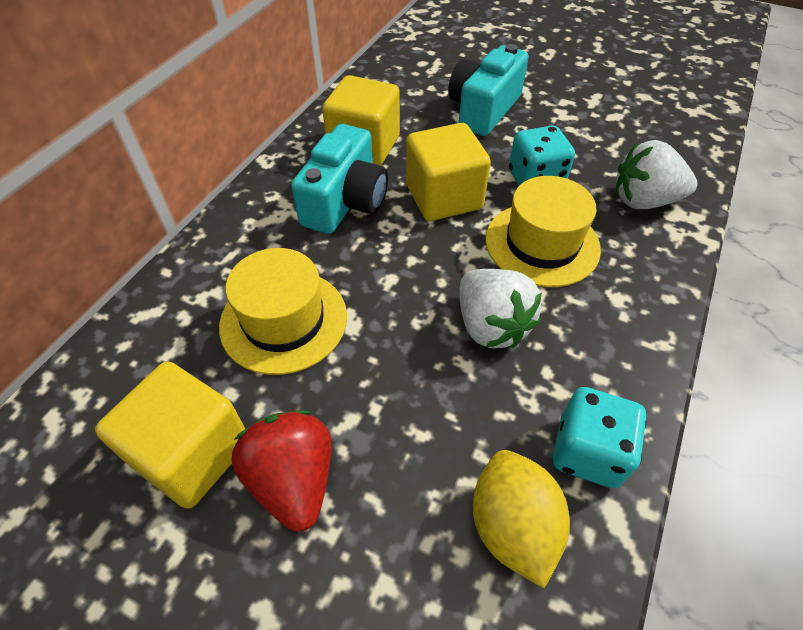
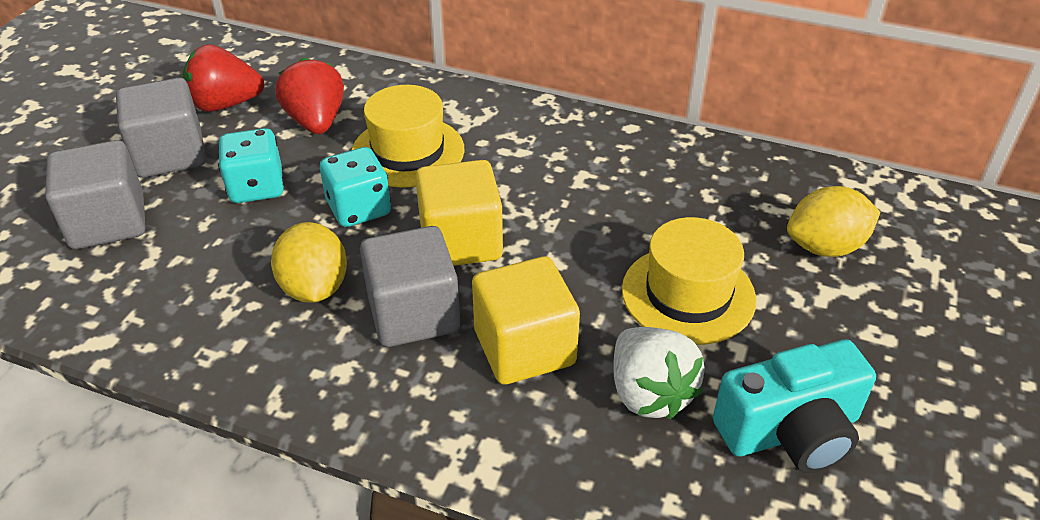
grey cube: 0 -> 3
red strawberry: 1 -> 2
turquoise camera: 2 -> 1
white strawberry: 2 -> 1
yellow cube: 3 -> 2
yellow lemon: 1 -> 2

